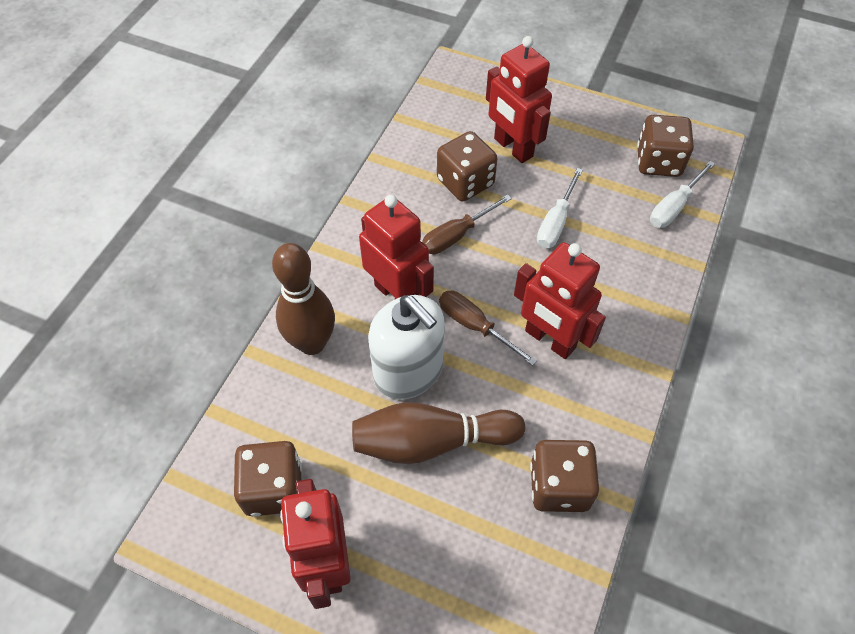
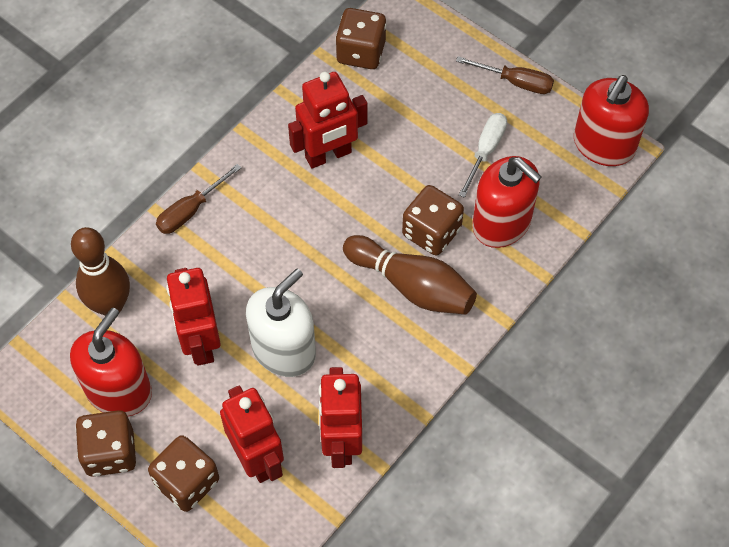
red soap dispenser: 0 -> 3
white screwdriver: 2 -> 1

